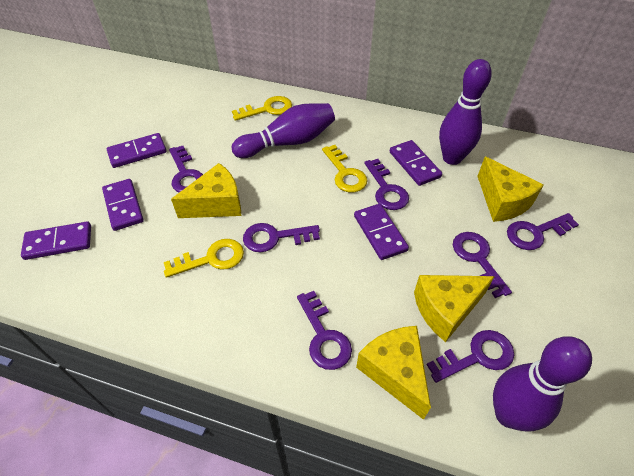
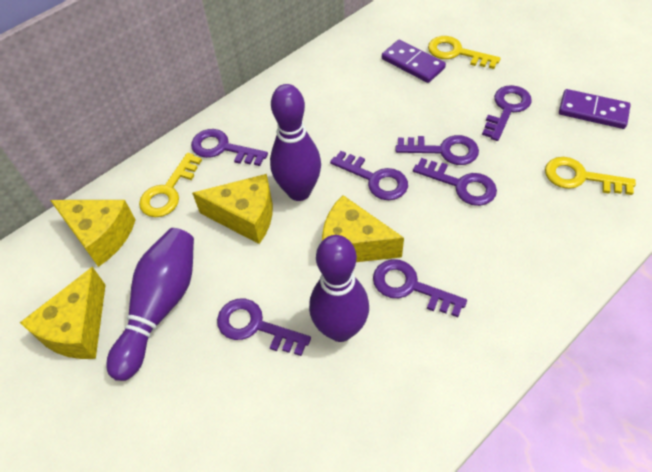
purple domino: 5 -> 2

